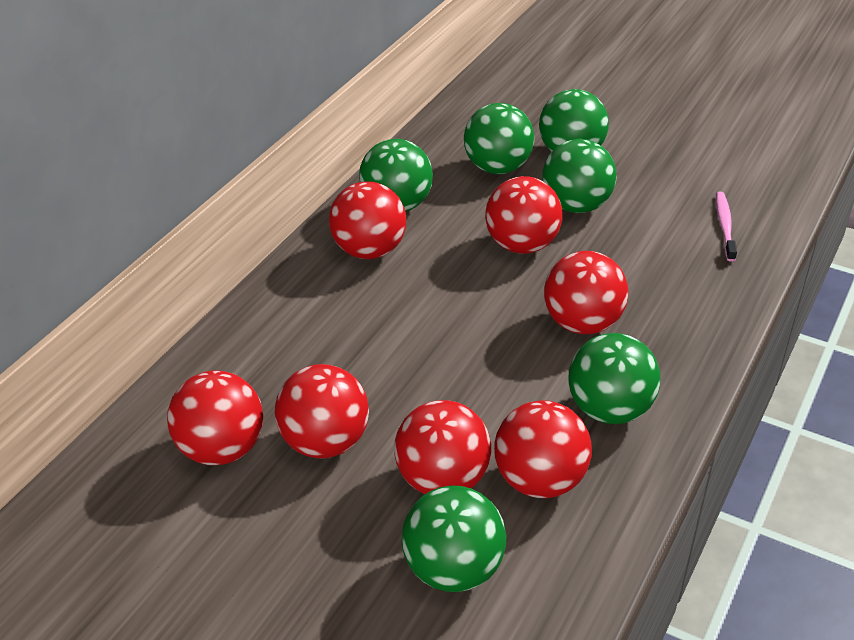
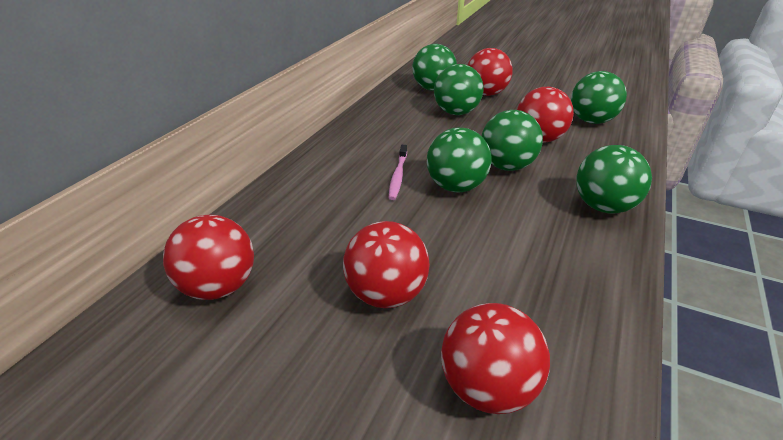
red ball: 7 -> 5

